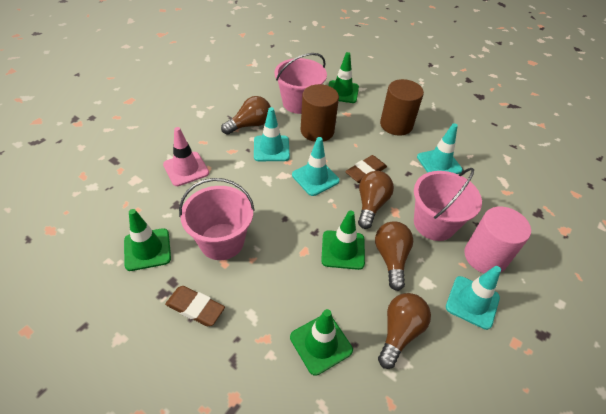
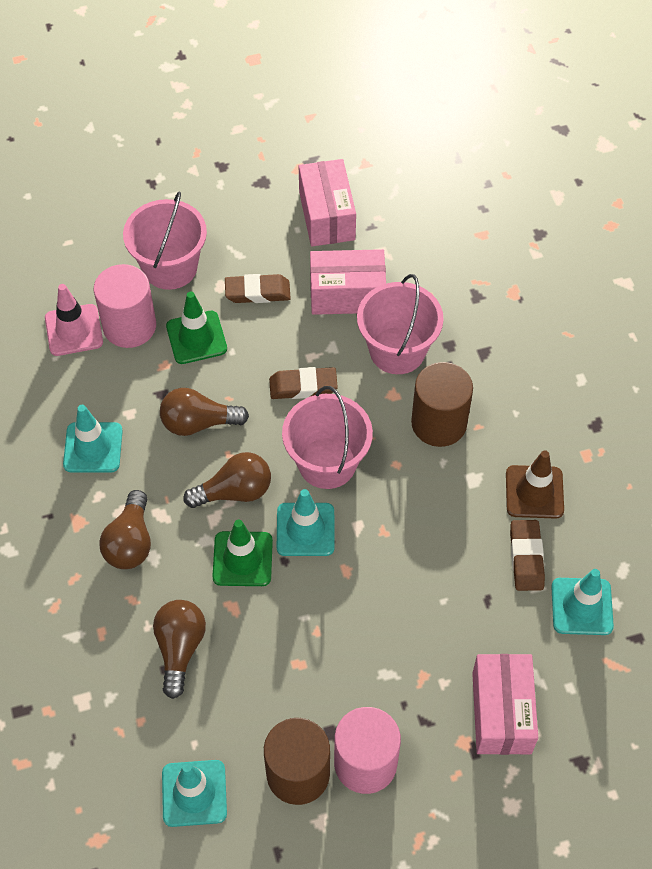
brown eraser: 2 -> 3
brown traffic cone: 0 -> 1
green traffic cone: 4 -> 2
pink box: 0 -> 3
pink cylinder: 1 -> 2

